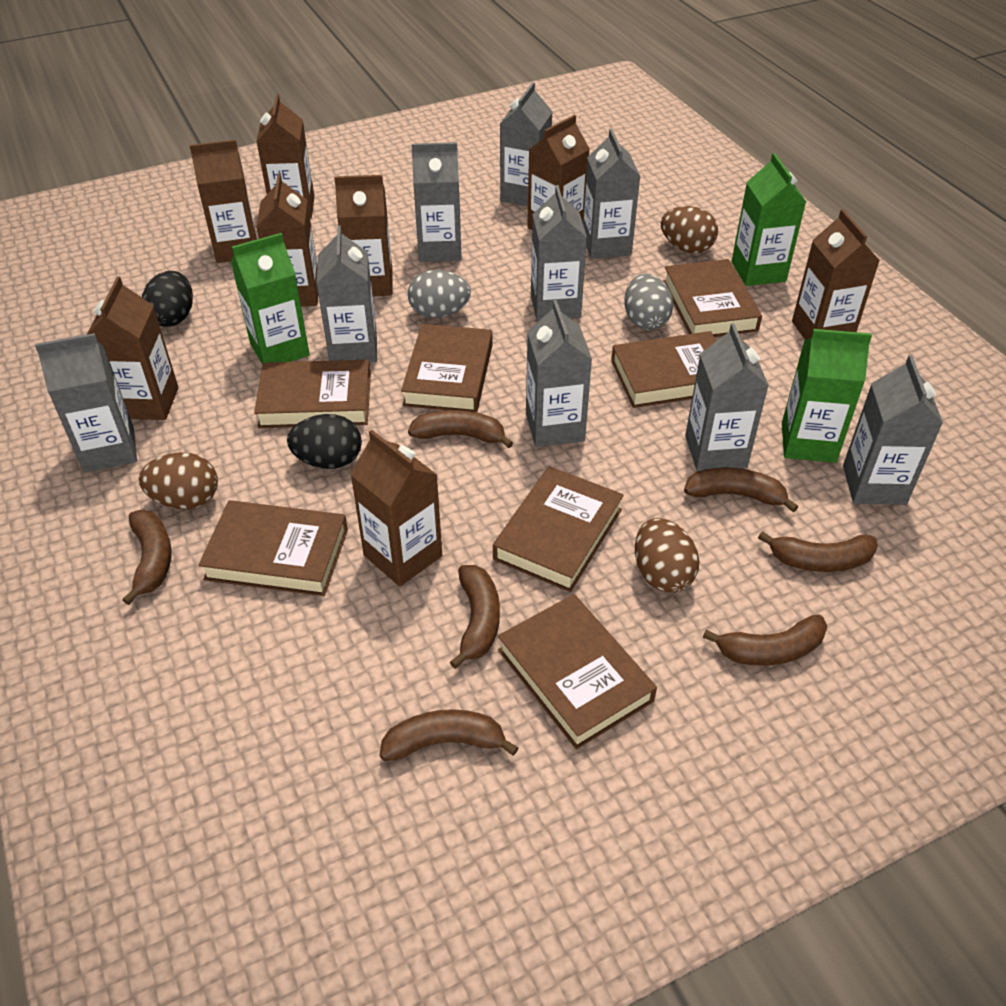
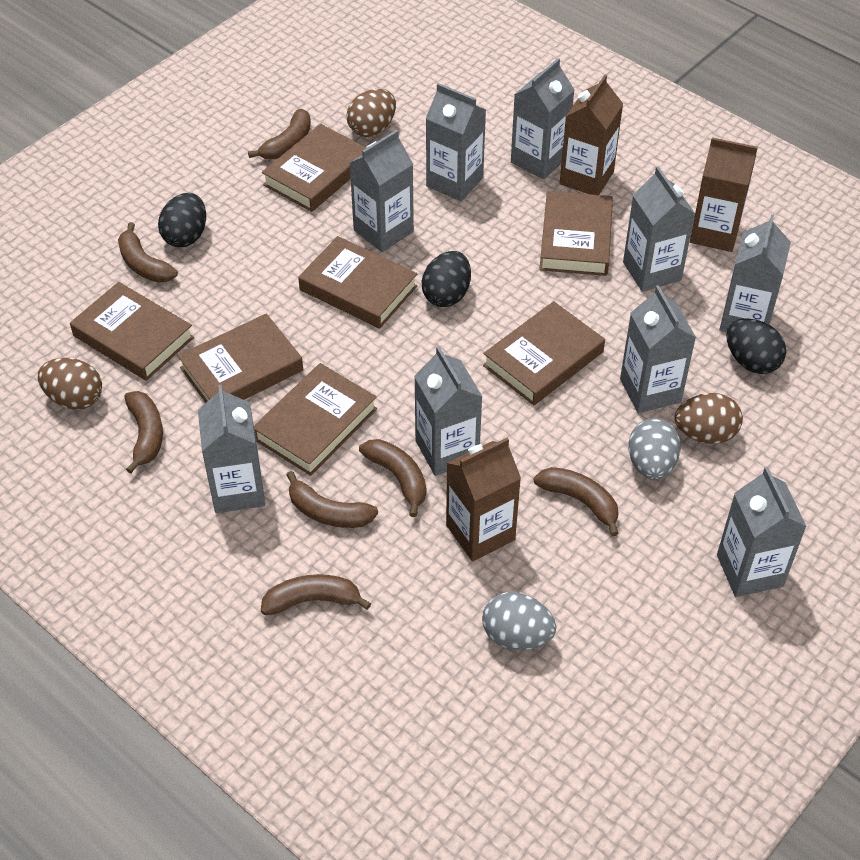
black egg: 2 -> 3
brown carton: 8 -> 3
green carton: 3 -> 0

